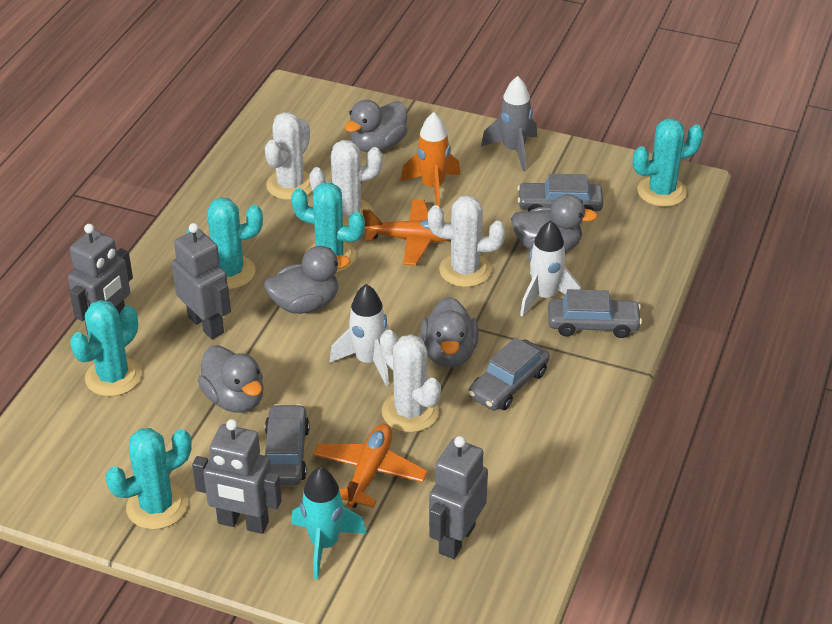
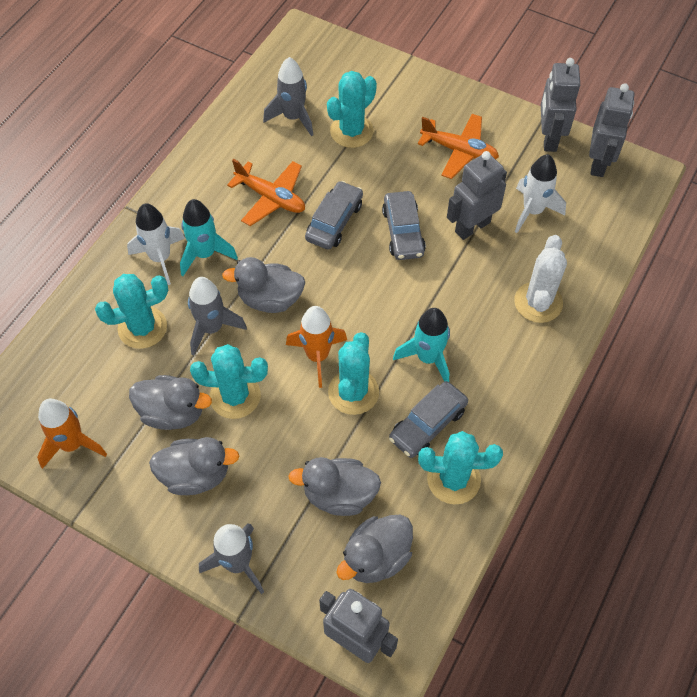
grey car: 4 -> 3
grey rocket: 1 -> 3
orange rocket: 1 -> 2
turquoise rocket: 1 -> 2
white cactus: 4 -> 1

